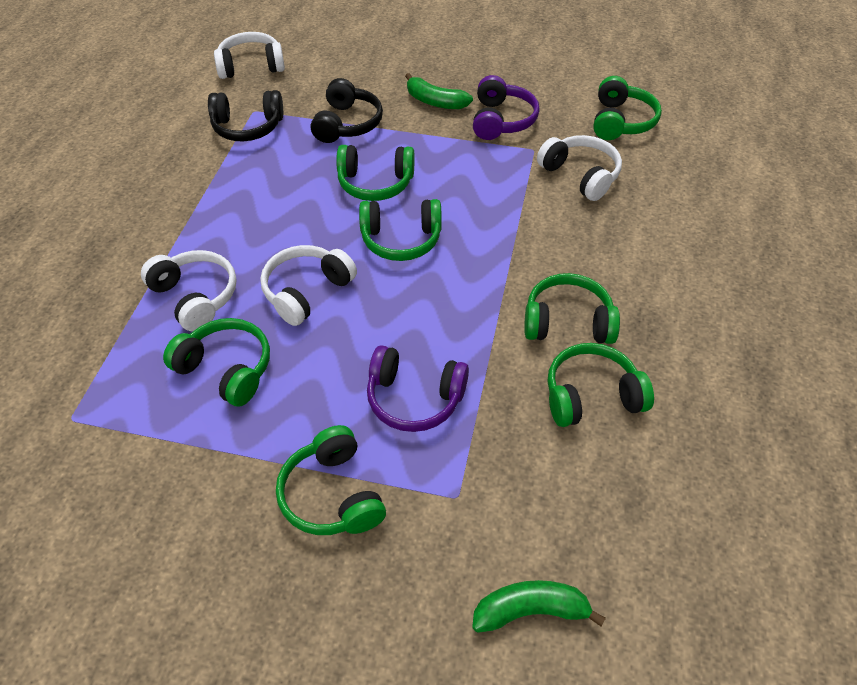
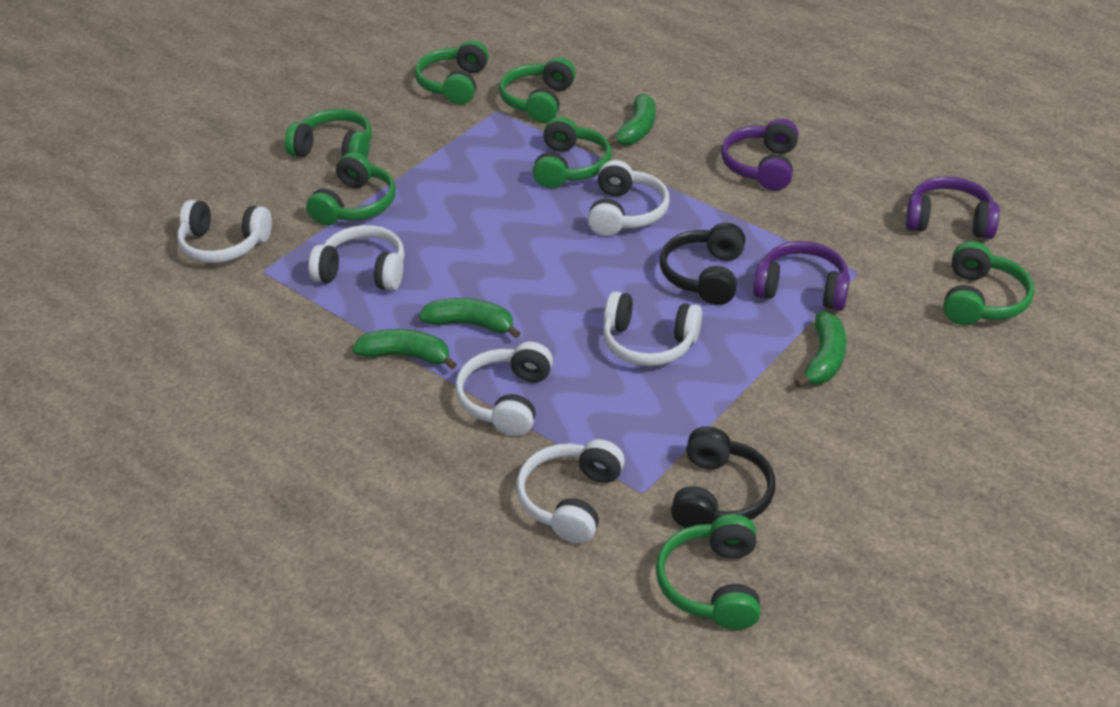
green banana: 2 -> 4
purple headphones: 2 -> 3
white headphones: 4 -> 6

